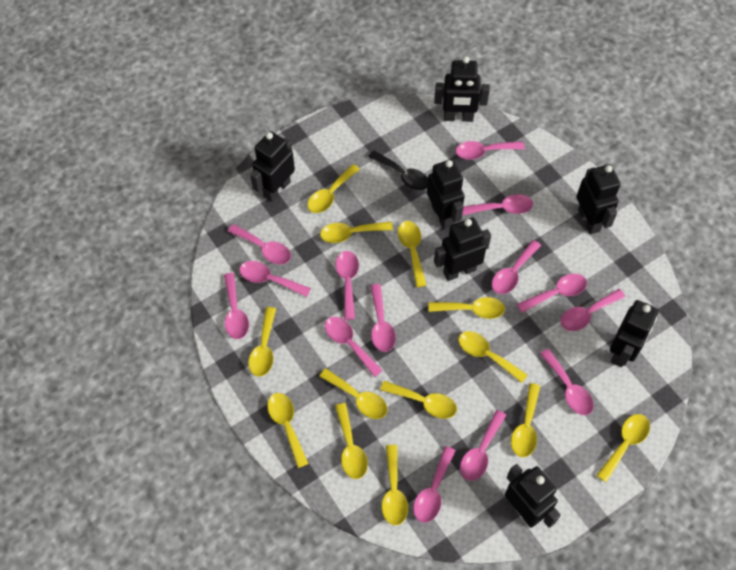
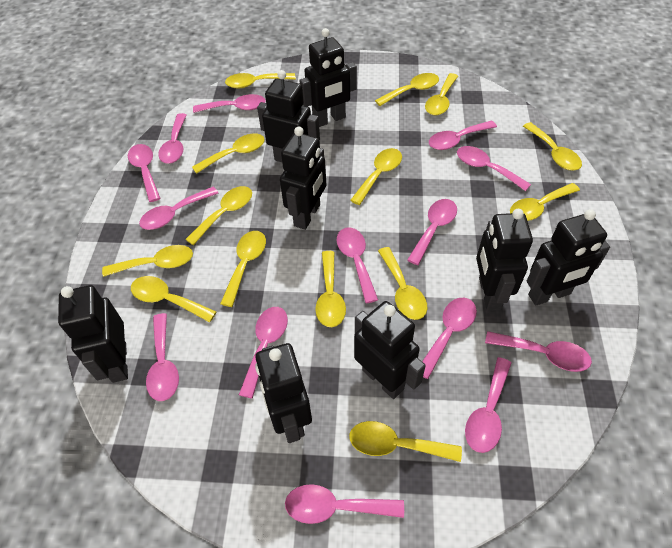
black robot: 7 -> 8
black spoon: 1 -> 0
yellow spoon: 13 -> 14

